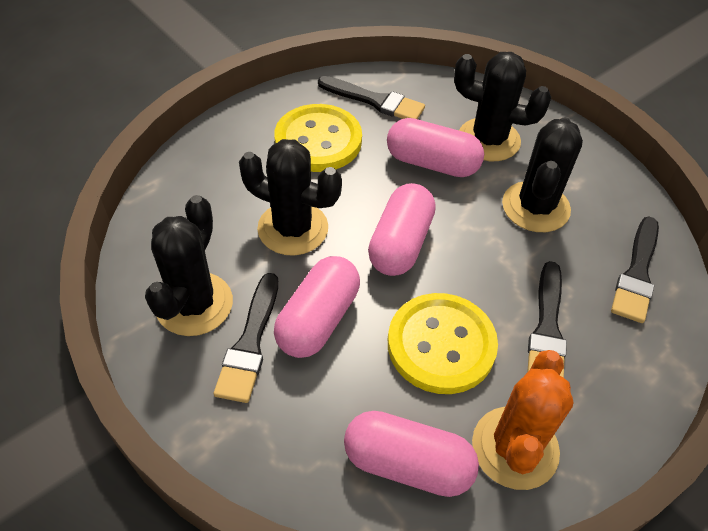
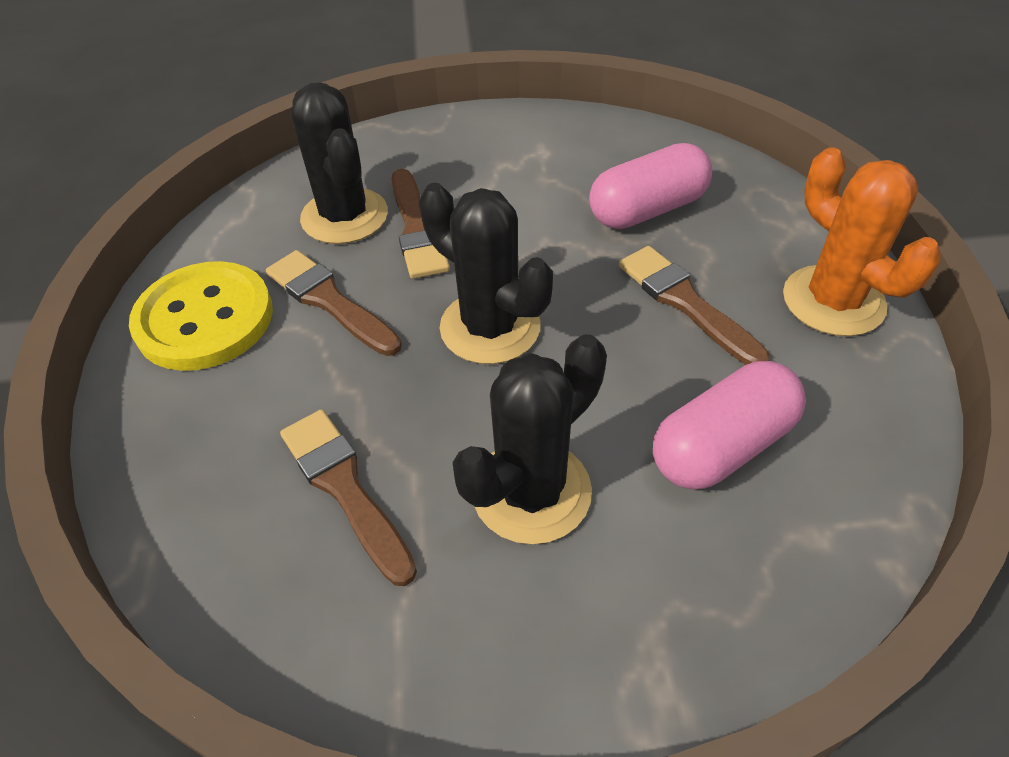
black brush: 4 -> 0
black cactus: 4 -> 3
brown brush: 0 -> 4
pink capsule: 4 -> 2
yellow button: 2 -> 1

